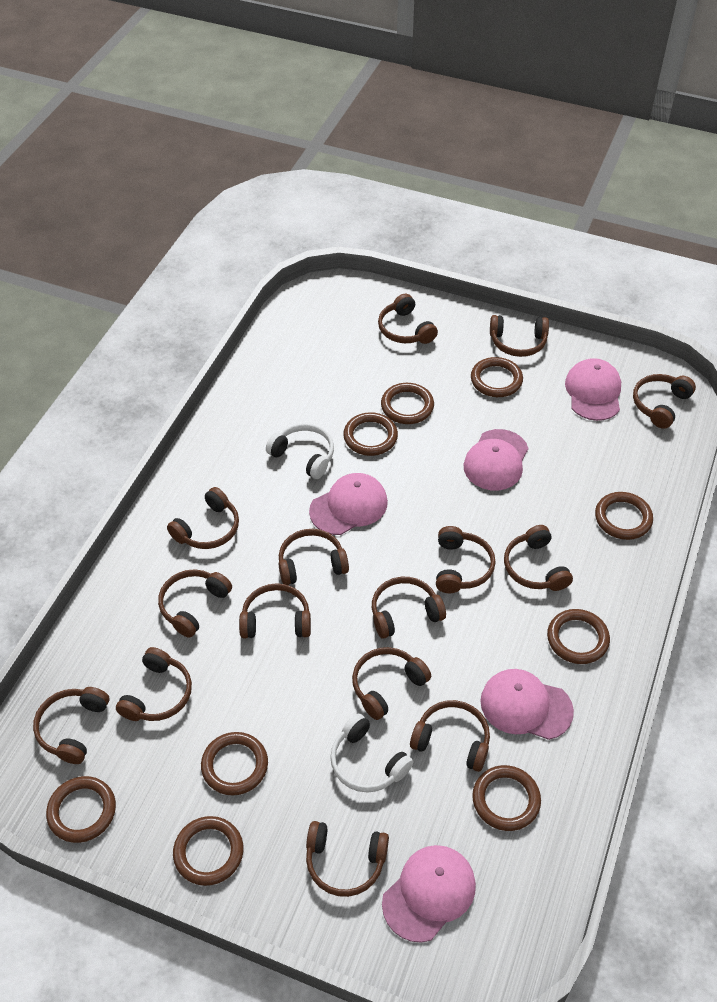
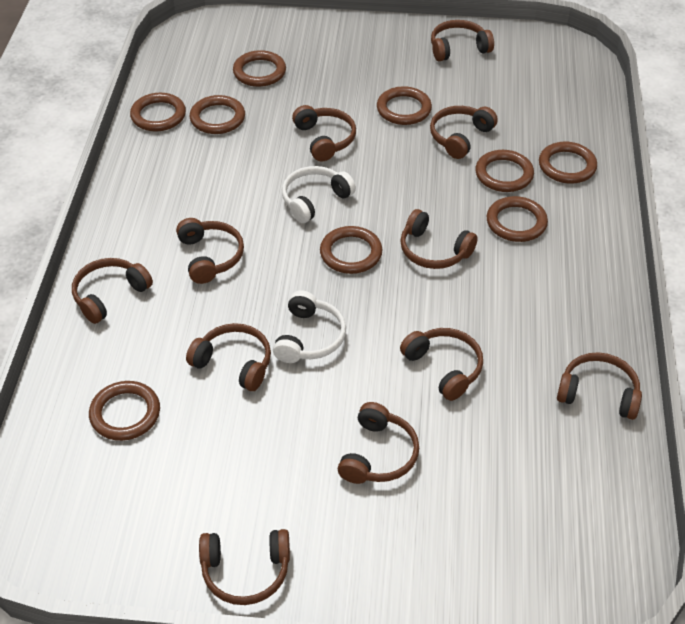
brown headphones: 15 -> 11
pink cap: 5 -> 0

